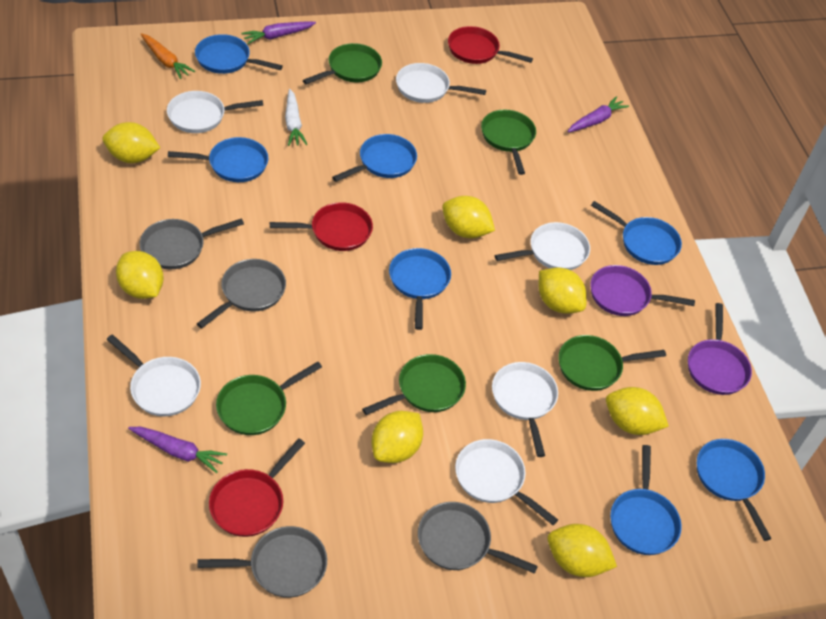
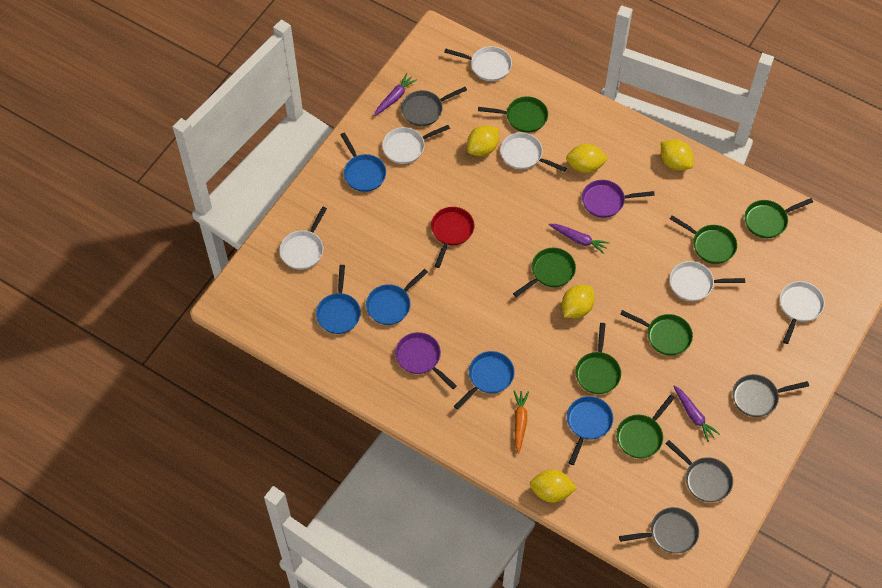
blue pan: 7 -> 5
green pan: 5 -> 7
red pan: 3 -> 1
white carrot: 1 -> 0
yellow lemon: 7 -> 5

